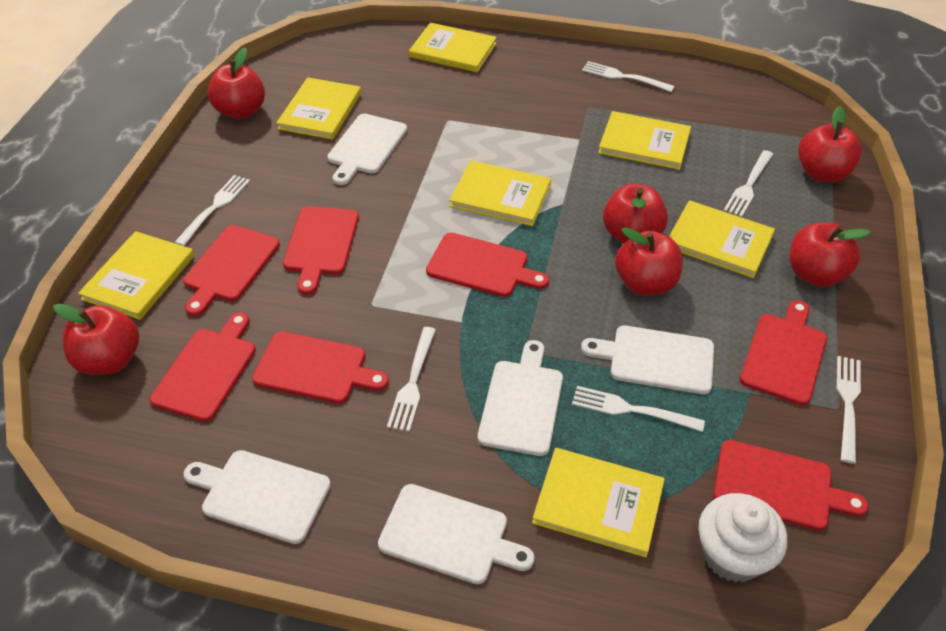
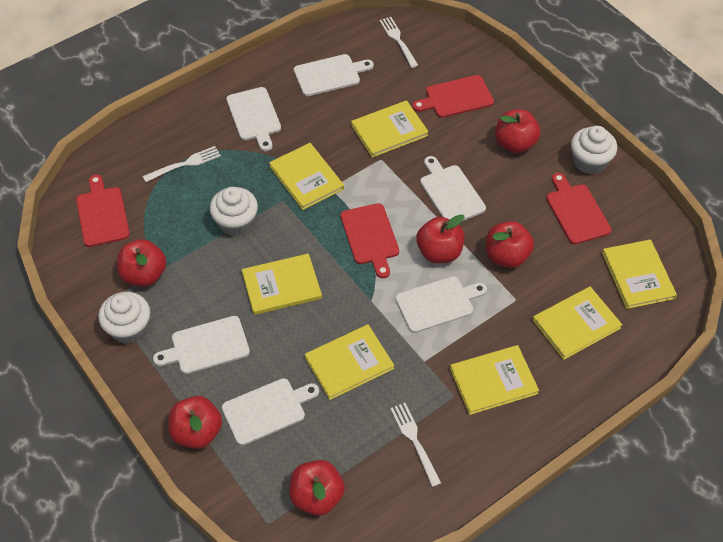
red cutting board: 7 -> 4
white cupcake: 1 -> 3
white cutting board: 5 -> 6
white fork: 6 -> 3

